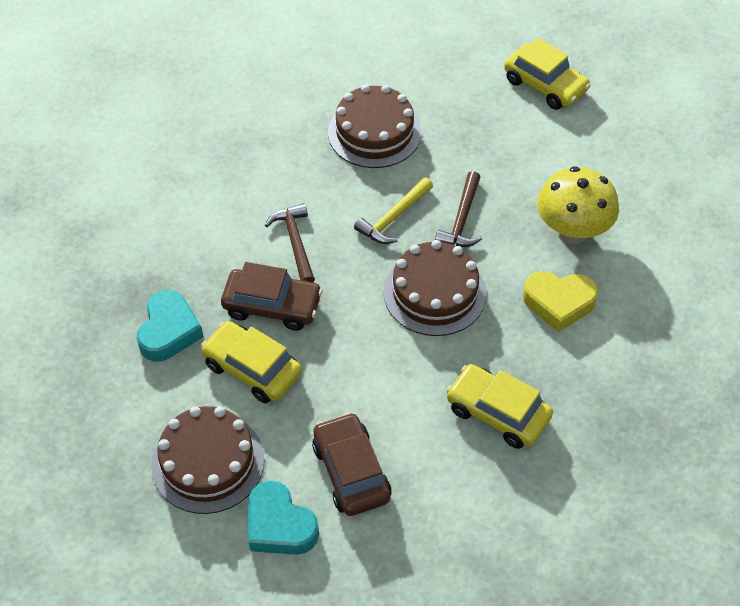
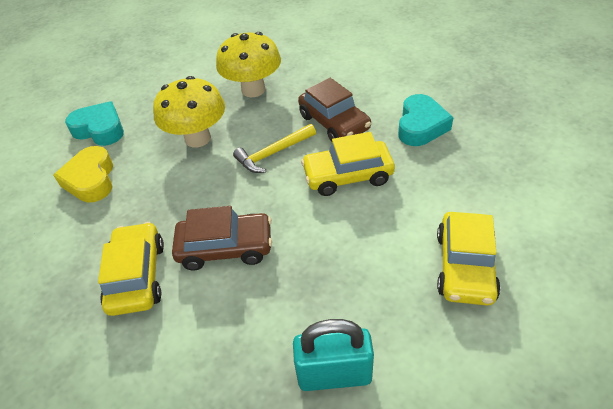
brown cake: 3 -> 0
brown hammer: 2 -> 0
turquoise padlock: 0 -> 1
yellow mushroom: 1 -> 2

